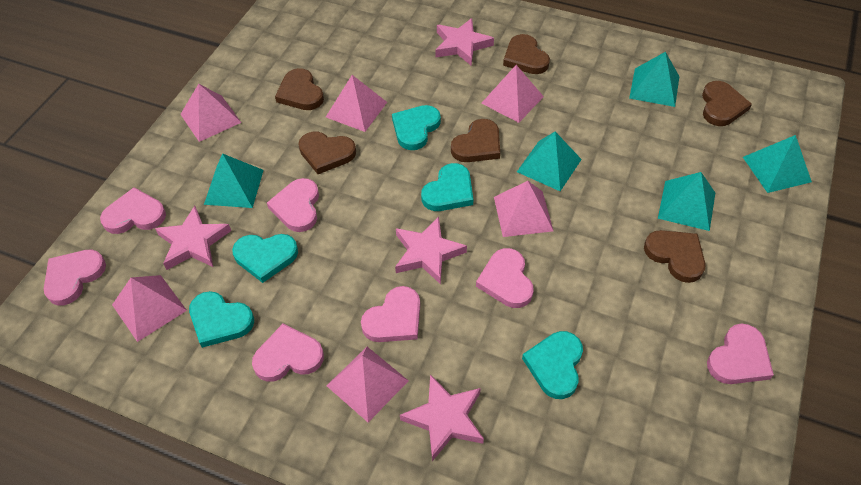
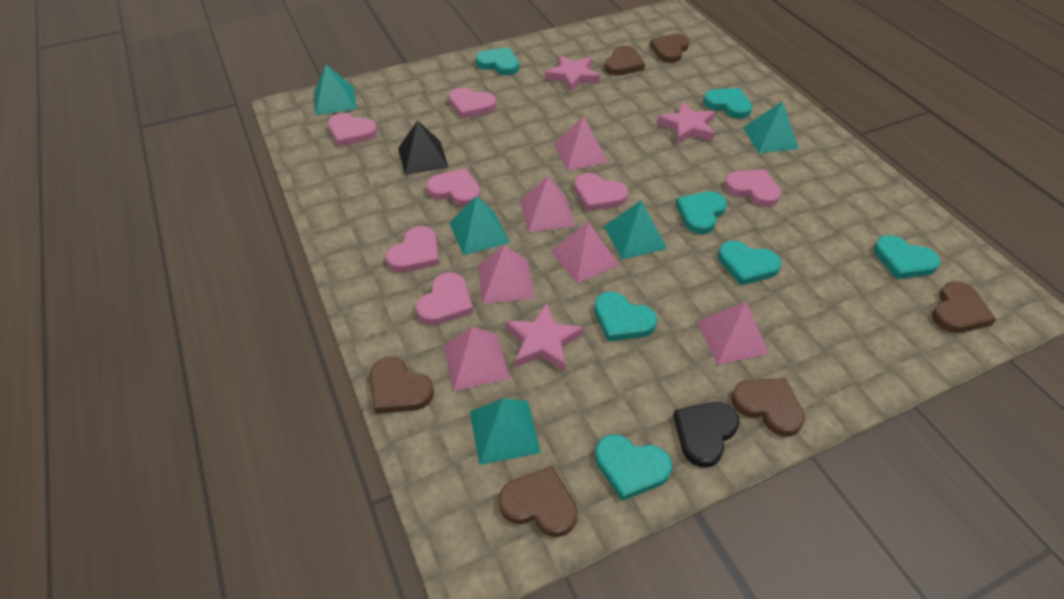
black heart: 0 -> 1
black pyramid: 0 -> 1
pink star: 4 -> 3
turquoise heart: 5 -> 7

